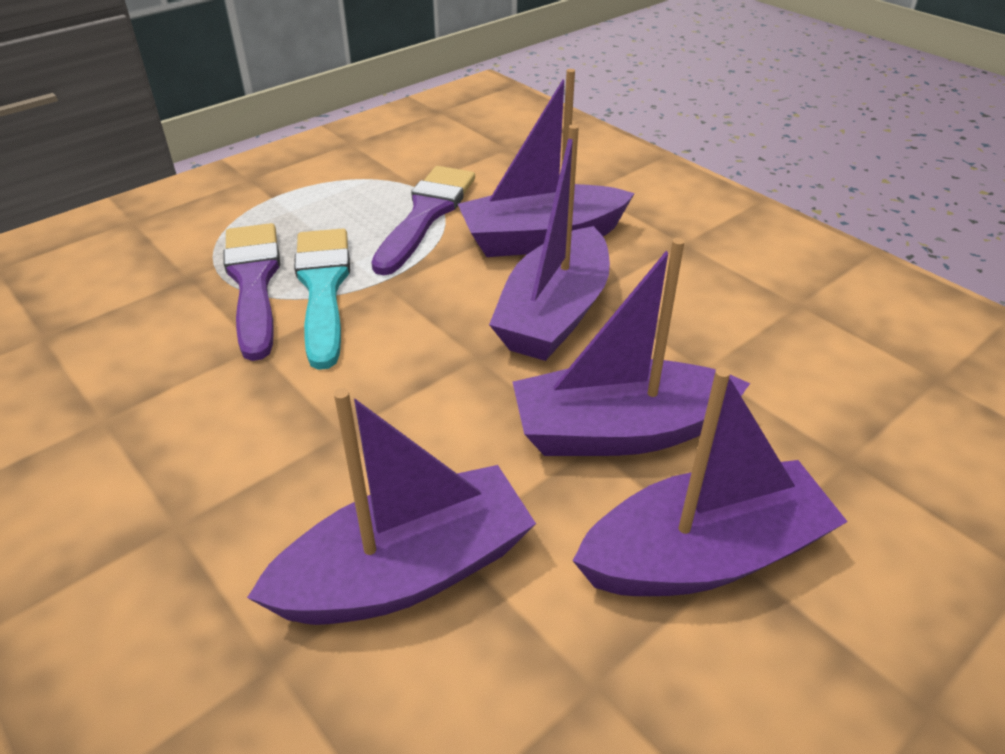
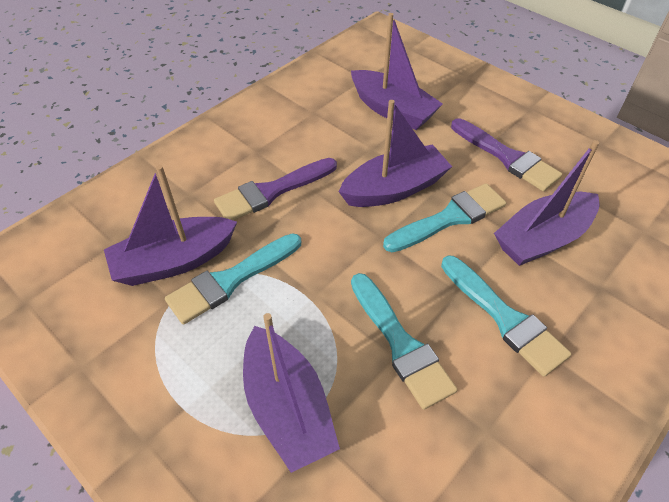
turquoise brush: 1 -> 4

